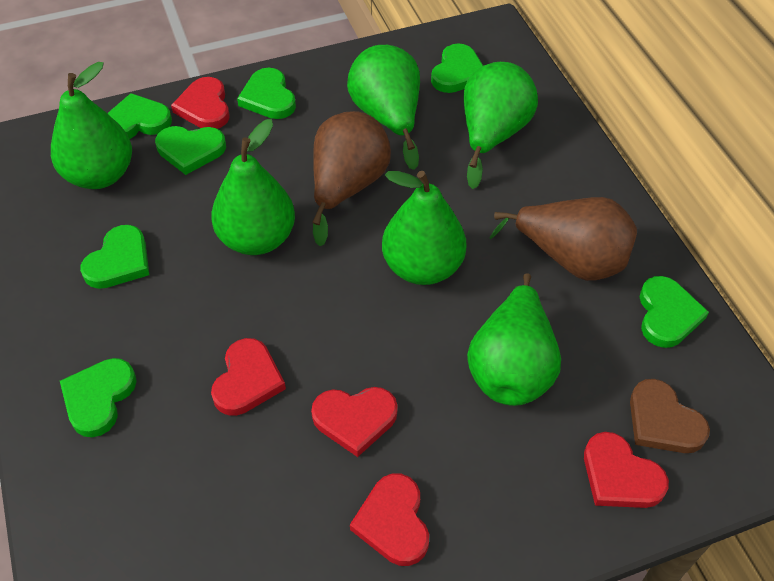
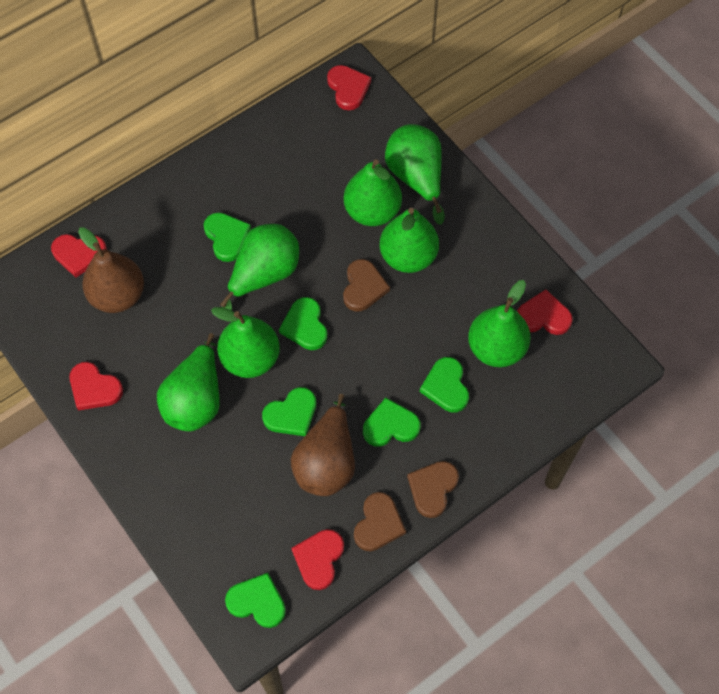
brown heart: 1 -> 3
green heart: 7 -> 6
green pear: 6 -> 7

